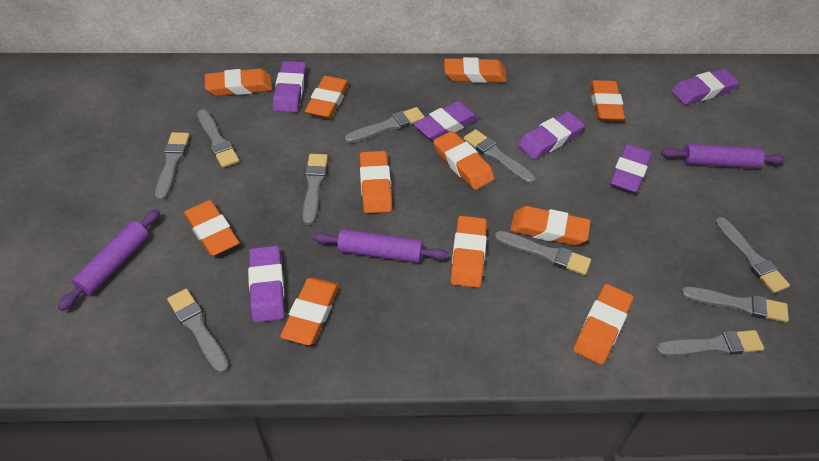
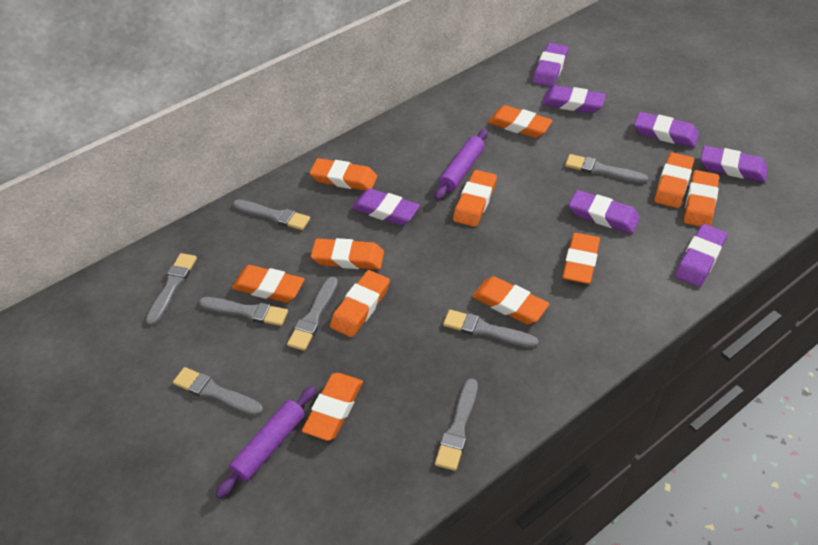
grey brush: 10 -> 8
purple eraser: 6 -> 7
purple rolling pin: 3 -> 2

